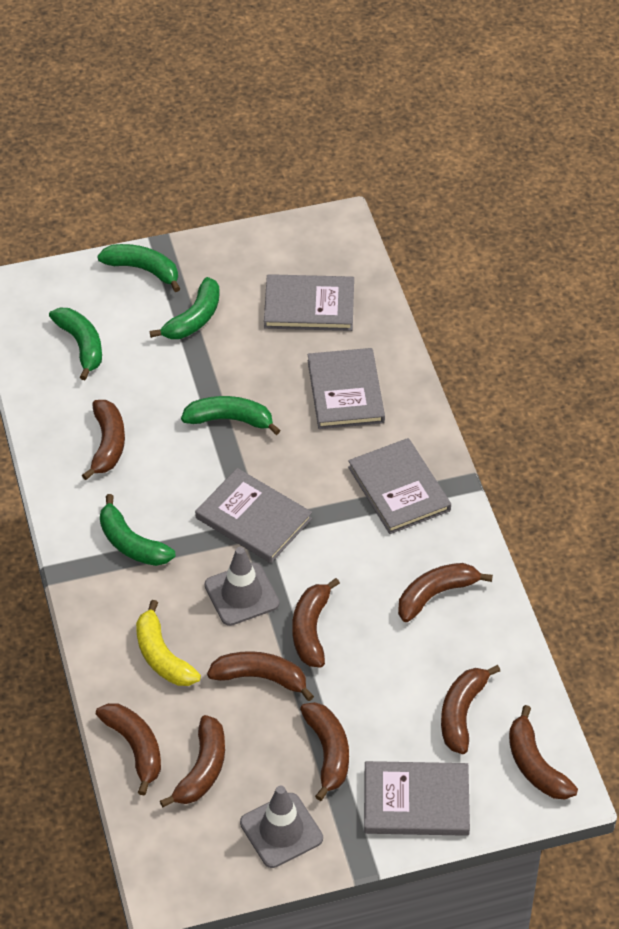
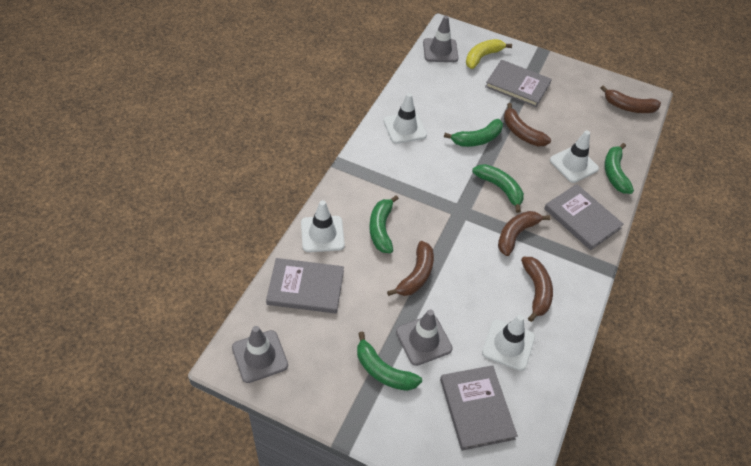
brown banana: 9 -> 5
grey book: 5 -> 4
grey traffic cone: 2 -> 3
white traffic cone: 0 -> 4

